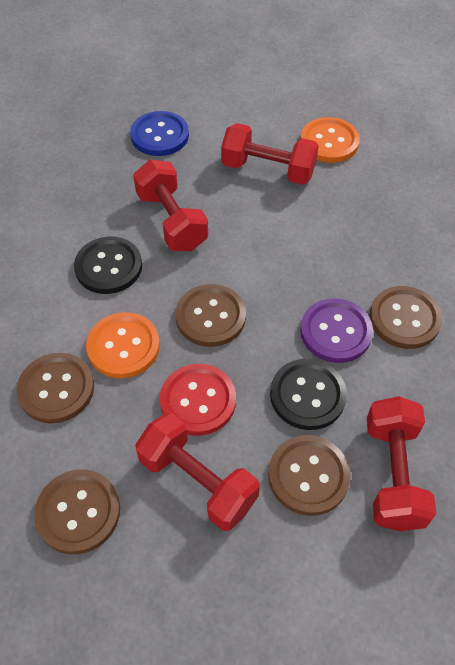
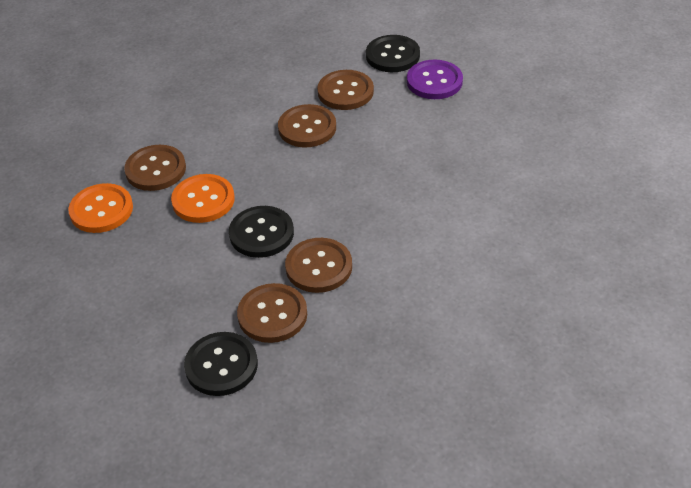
black button: 2 -> 3
blue button: 1 -> 0
red button: 1 -> 0
red dumbbell: 4 -> 0

